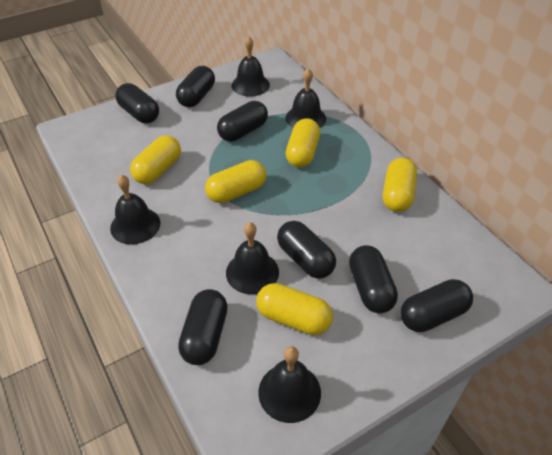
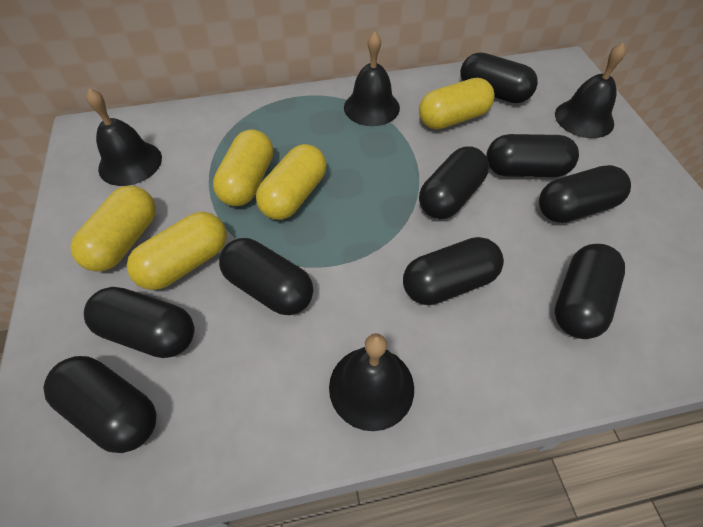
black bell: 5 -> 4
black capsule: 7 -> 9

